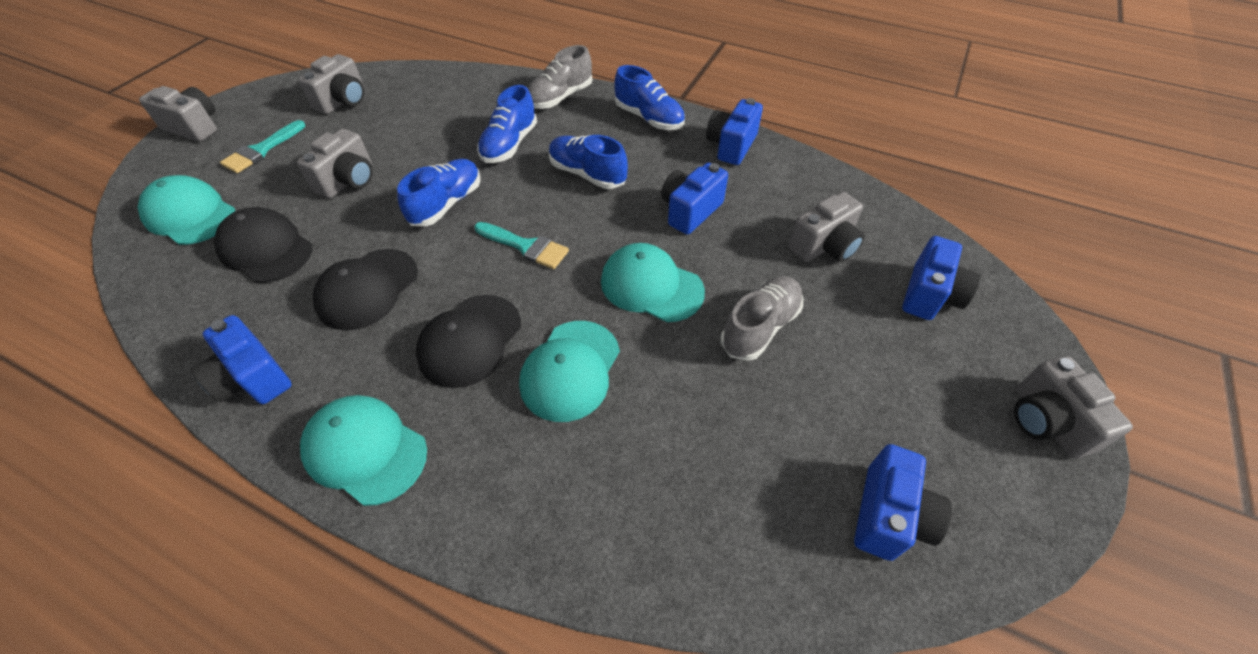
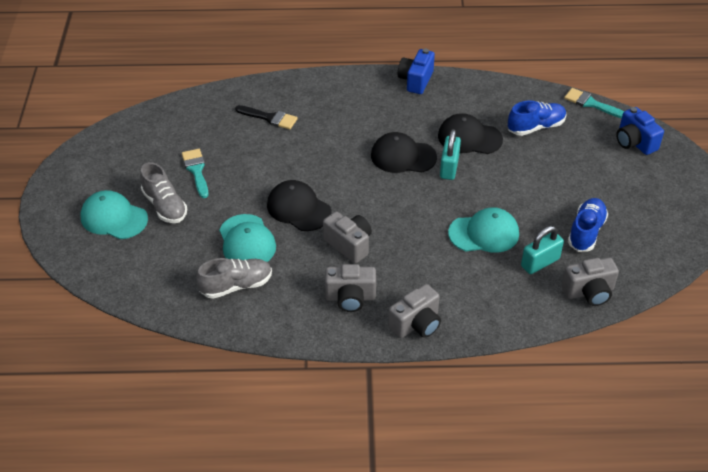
black brush: 0 -> 1
blue camera: 5 -> 2
blue shoe: 4 -> 2
grey camera: 5 -> 4
turquoise cap: 4 -> 3
turquoise padlock: 0 -> 2

